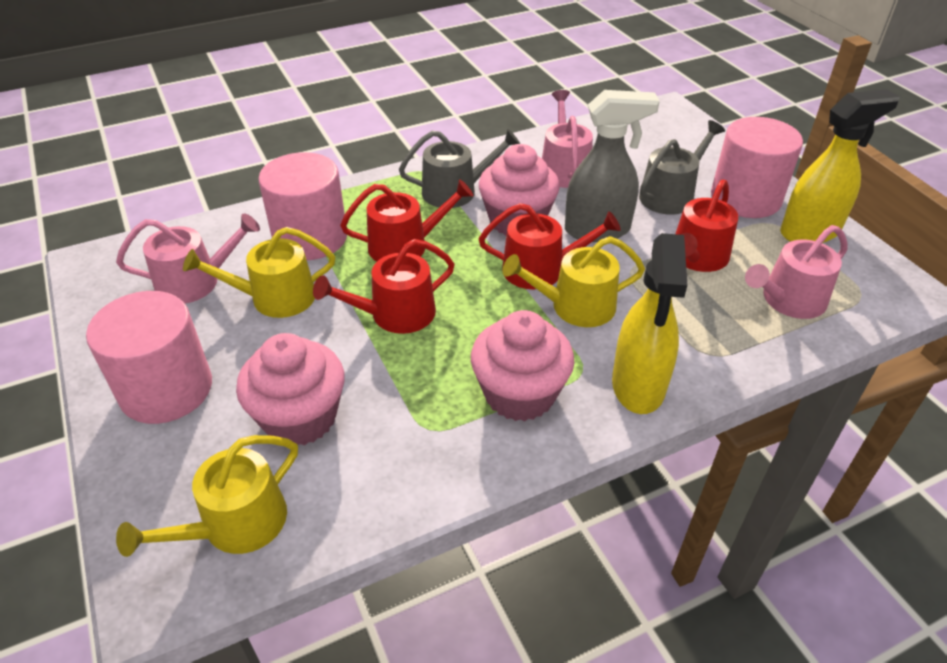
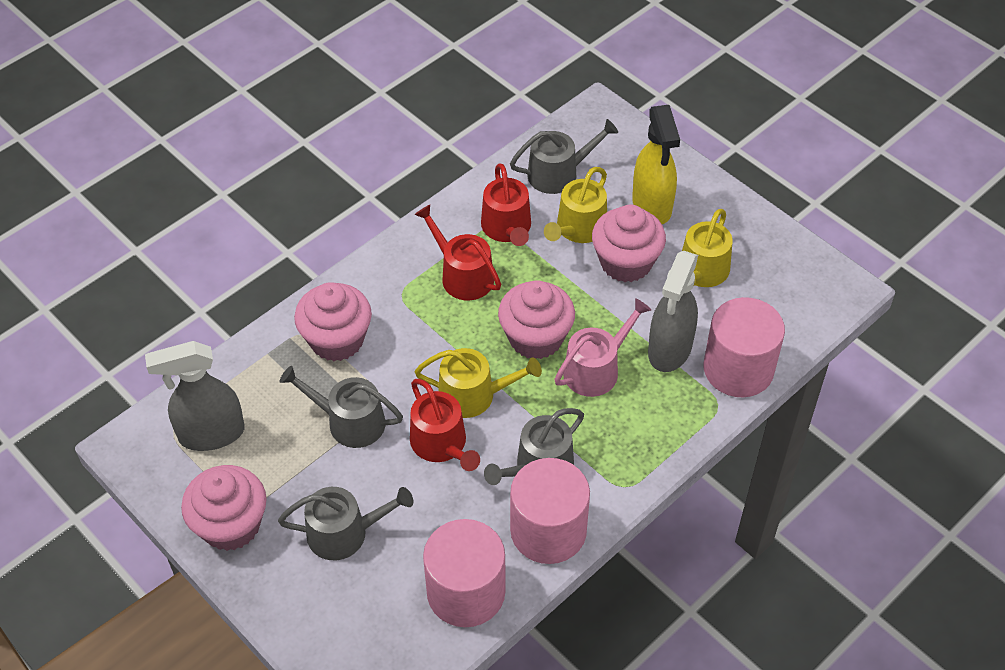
grey spray bottle: 1 -> 2
grey watering can: 2 -> 4
pink cupcake: 3 -> 4
pink watering can: 3 -> 1
red watering can: 4 -> 3
yellow spray bottle: 2 -> 1

